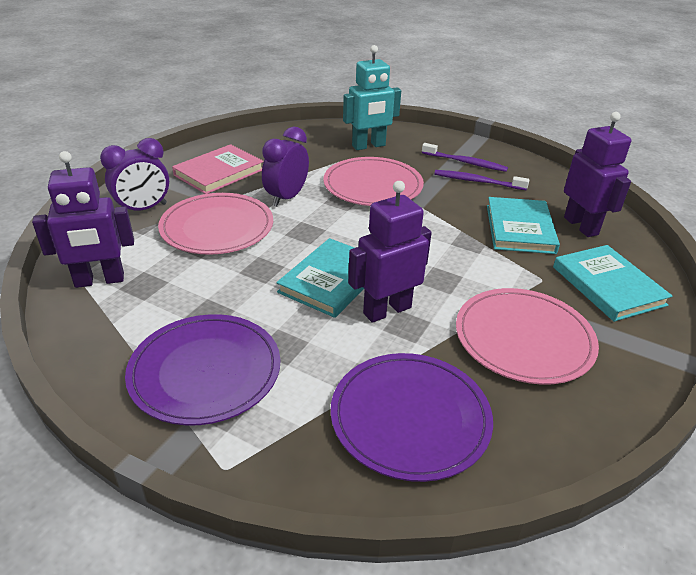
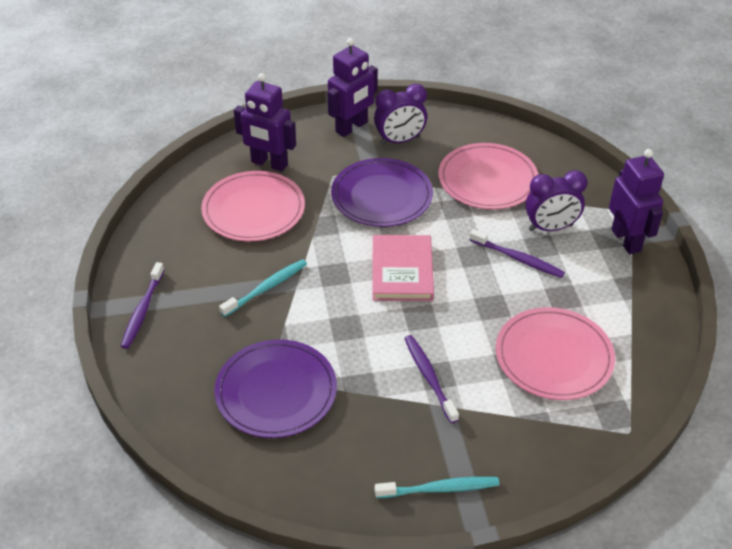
purple toothbrush: 2 -> 3
turquoise book: 3 -> 0
turquoise robot: 1 -> 0
turquoise toothbrush: 0 -> 2

